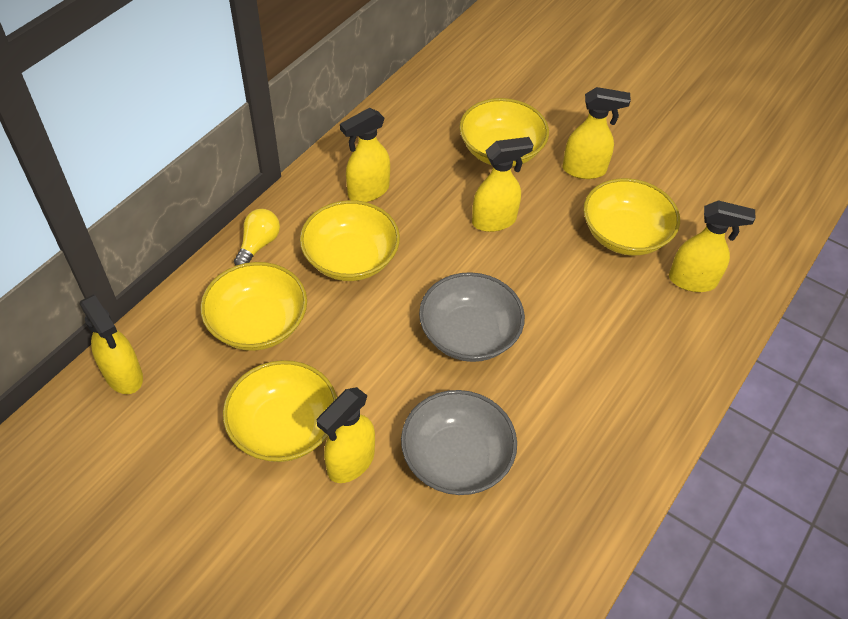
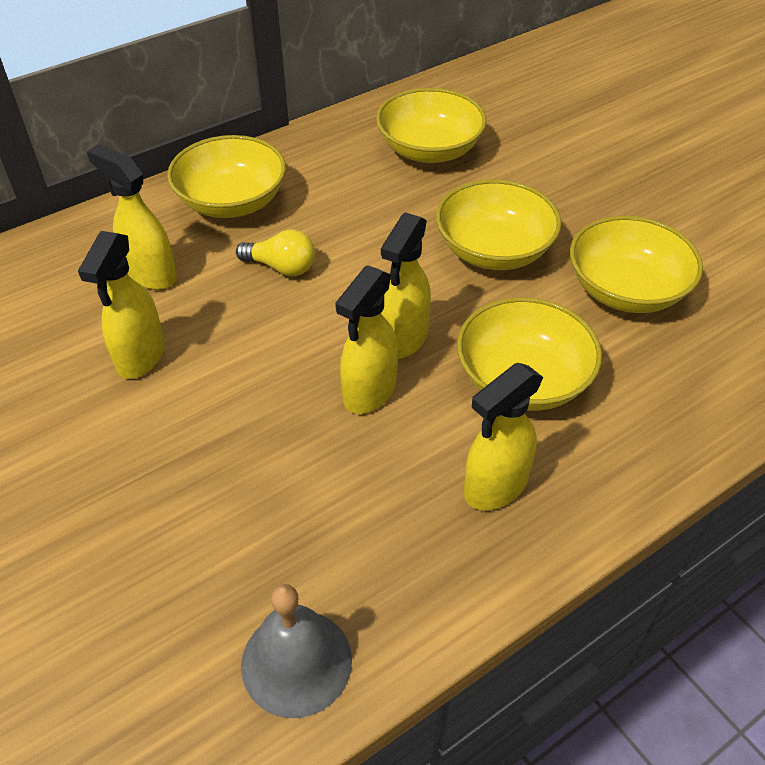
grey bell: 0 -> 1
grey bowl: 2 -> 0
yellow spray bottle: 6 -> 5

